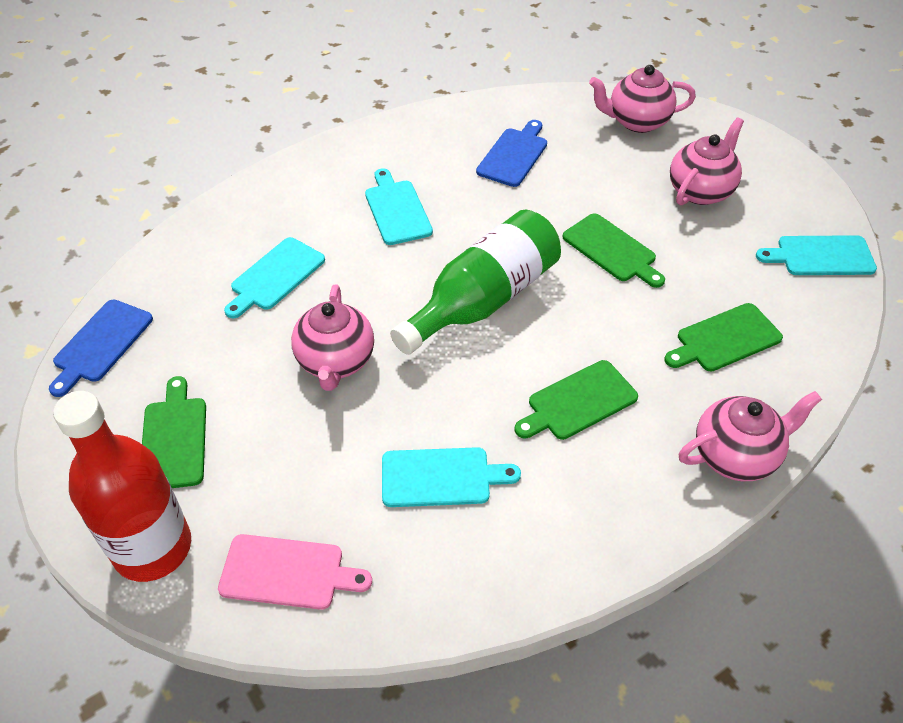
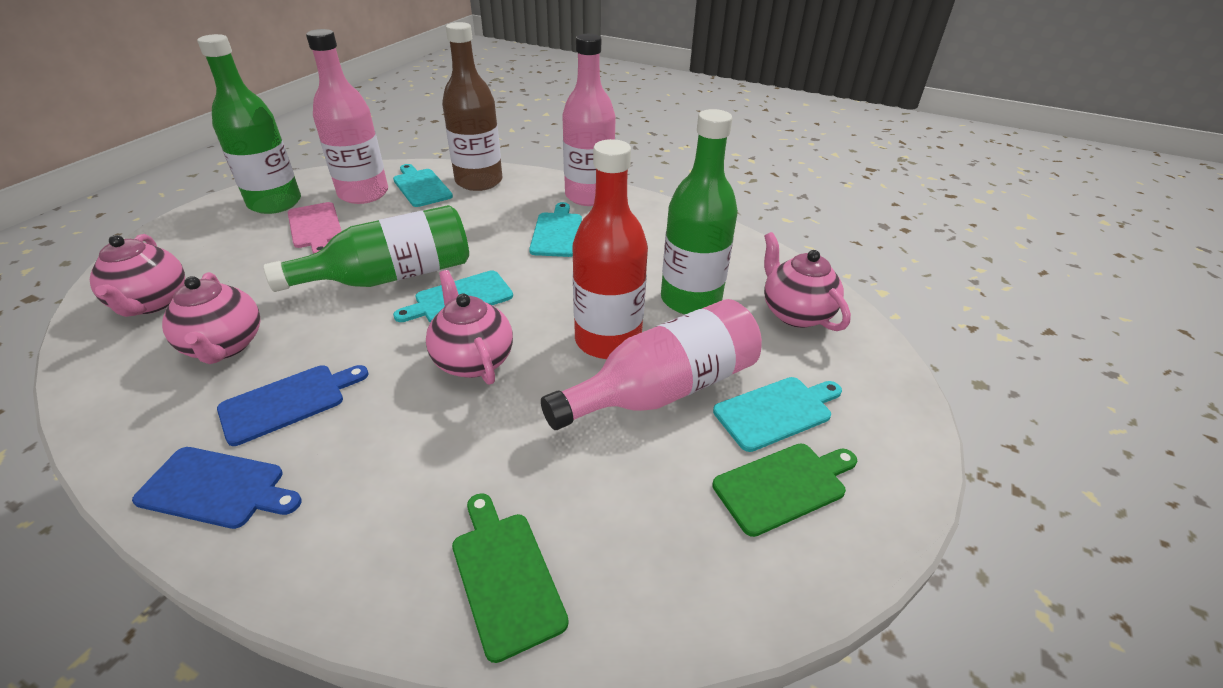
brown bottle: 0 -> 1
green bottle: 1 -> 3
green cutting board: 4 -> 2
pink bottle: 0 -> 3

